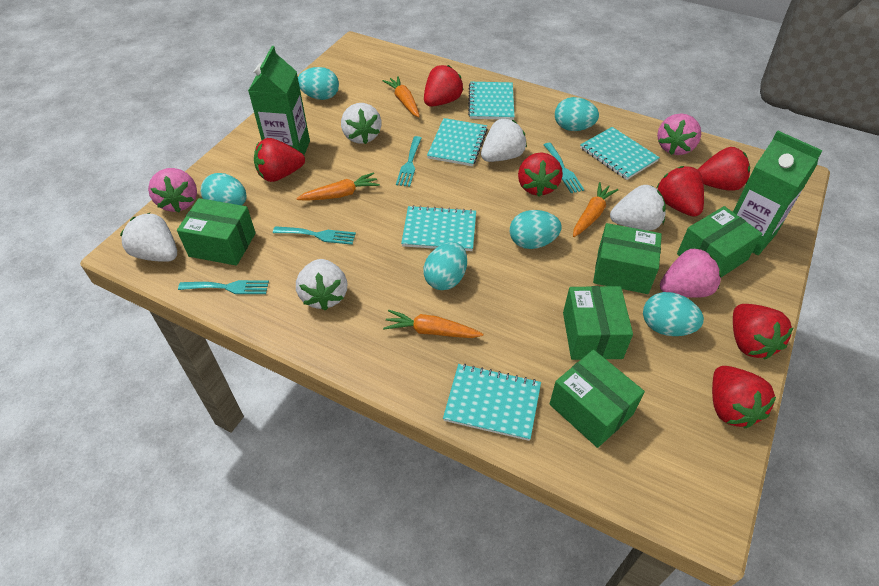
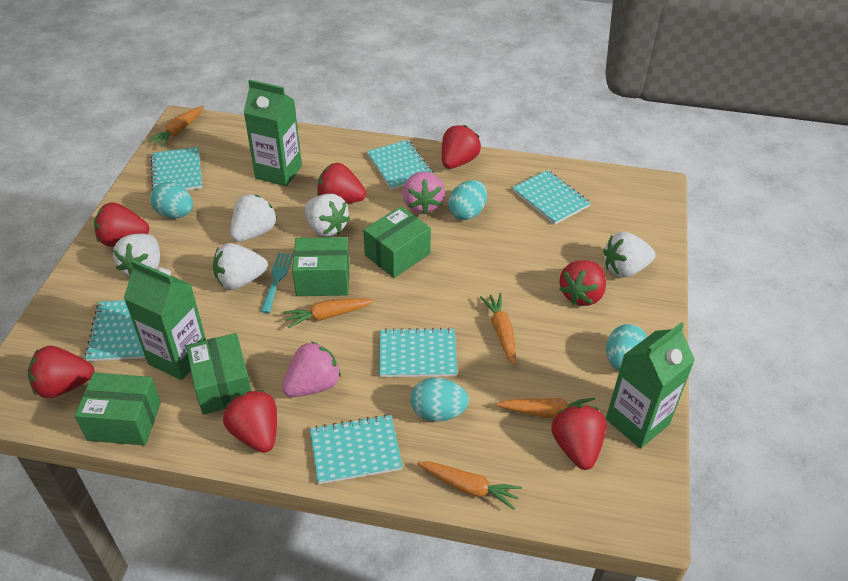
green box: 5 -> 4
green carton: 2 -> 3
orange carrot: 4 -> 5
pink strawberry: 3 -> 2
turquoise egg: 6 -> 4
turquoise fork: 4 -> 1
turquoise notebook: 5 -> 6

